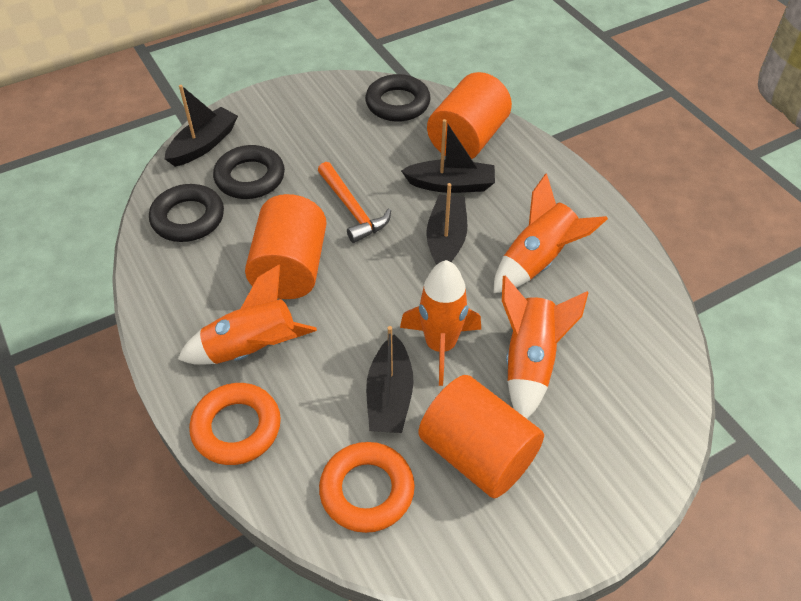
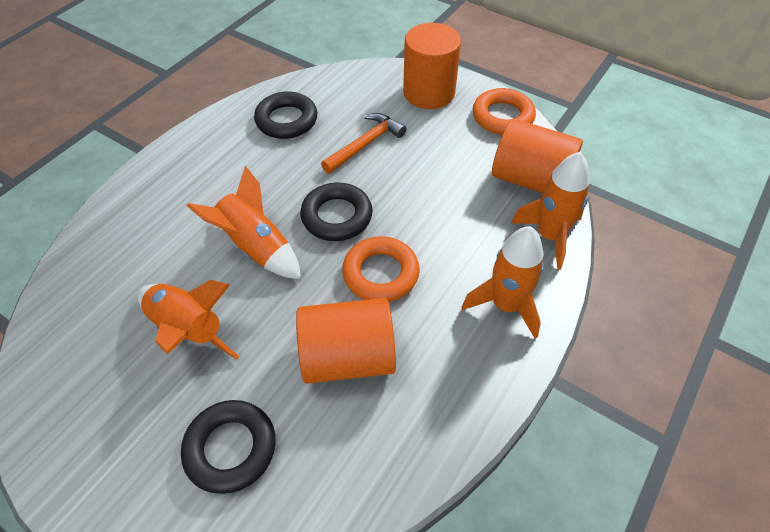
black boat: 4 -> 0

